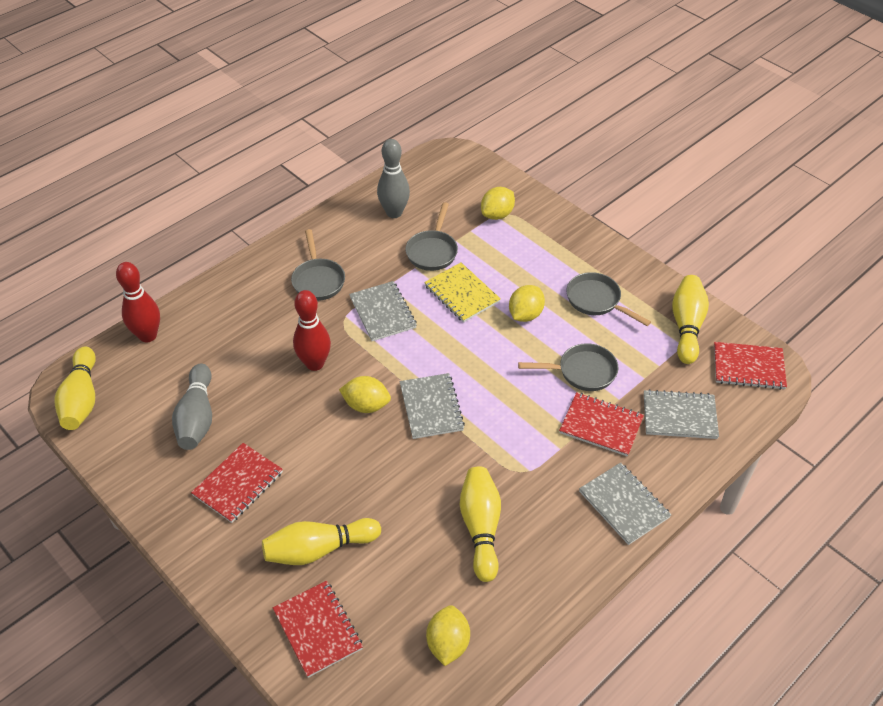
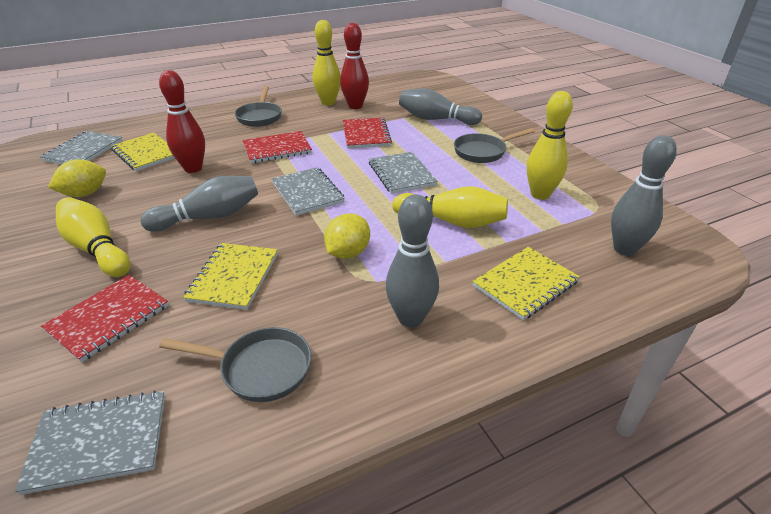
grey bowling pin: 2 -> 4
grey pan: 4 -> 3
red notebook: 4 -> 3
yellow lemon: 4 -> 2
yellow notebook: 1 -> 3

